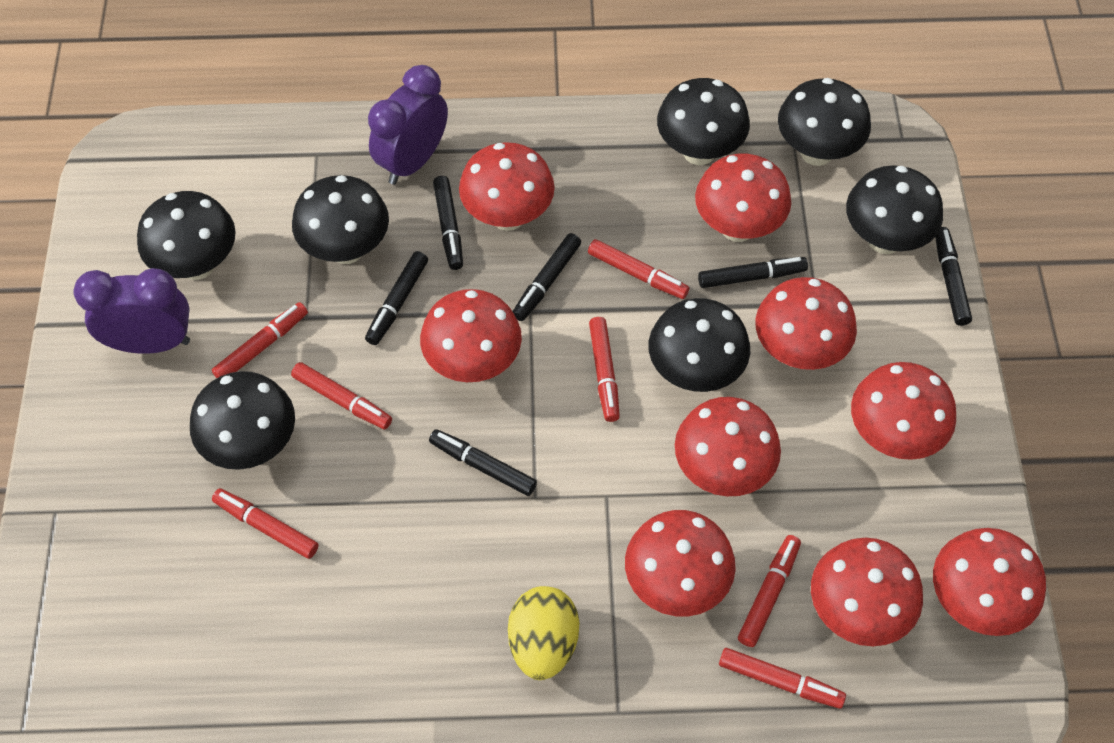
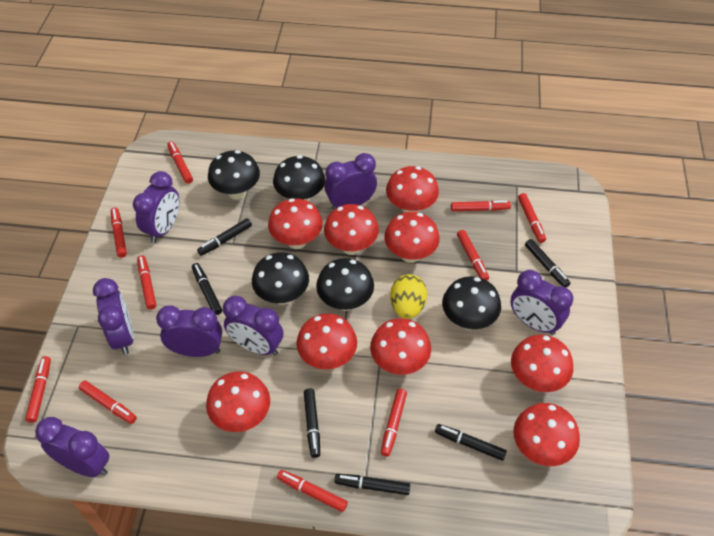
black mushroom: 7 -> 5
purple clock: 2 -> 7
red marker: 7 -> 10

